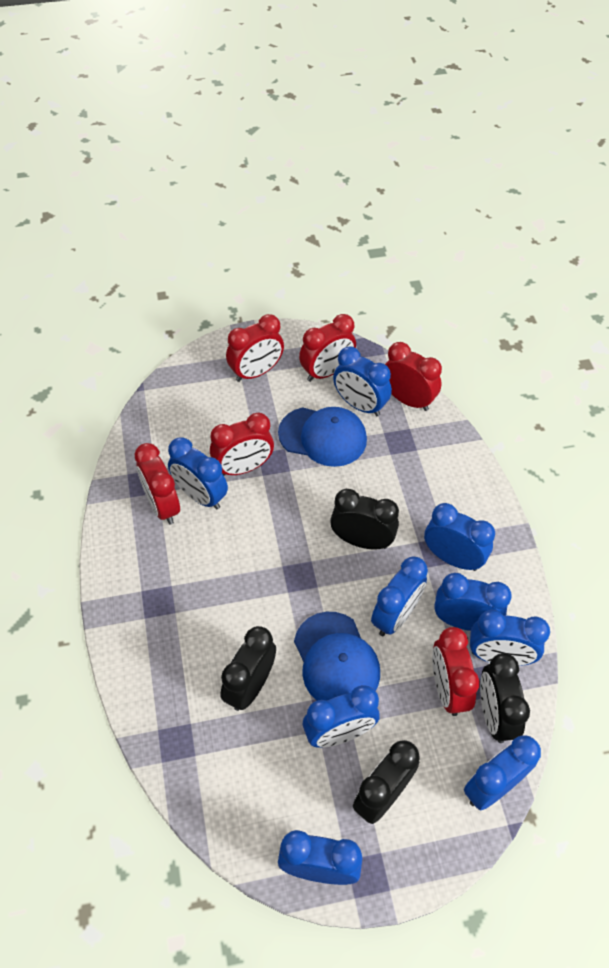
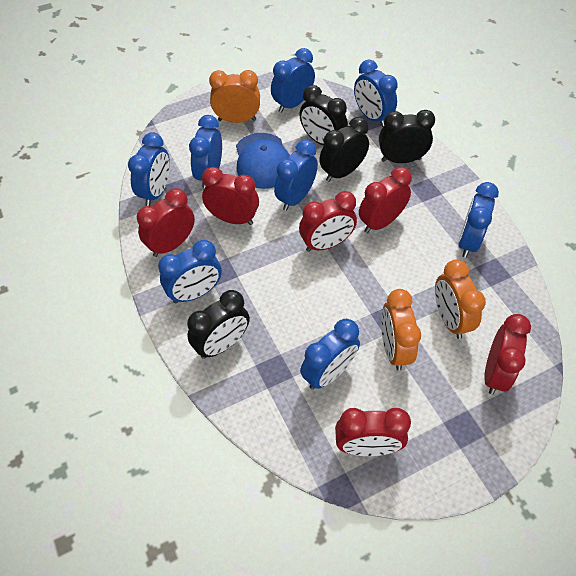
blue cap: 2 -> 1
blue clock: 9 -> 8
orange clock: 0 -> 3

